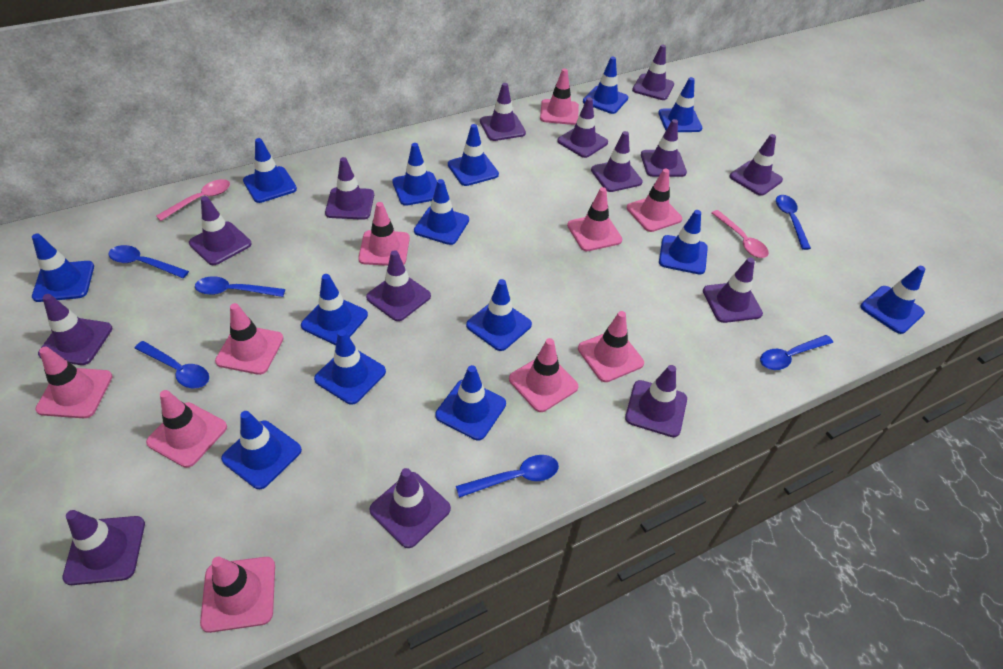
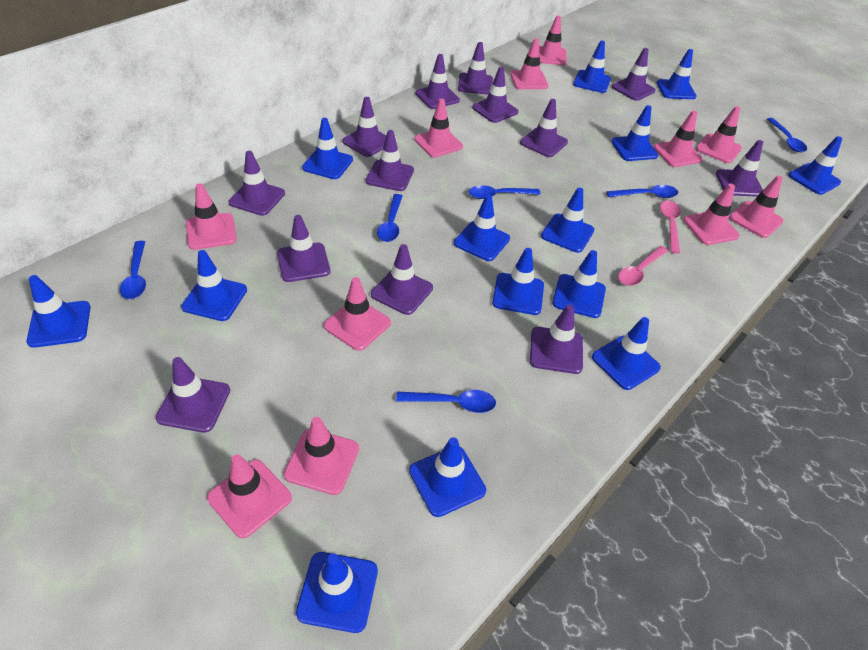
pink traffic cone: 10 -> 11
purple traffic cone: 14 -> 13

